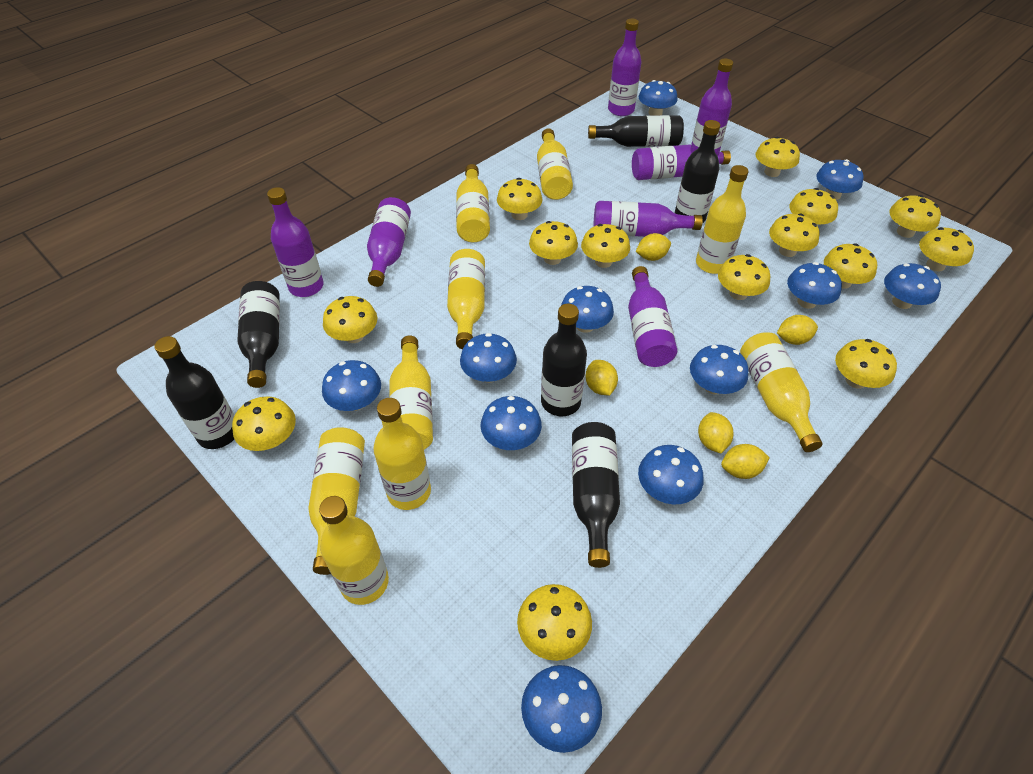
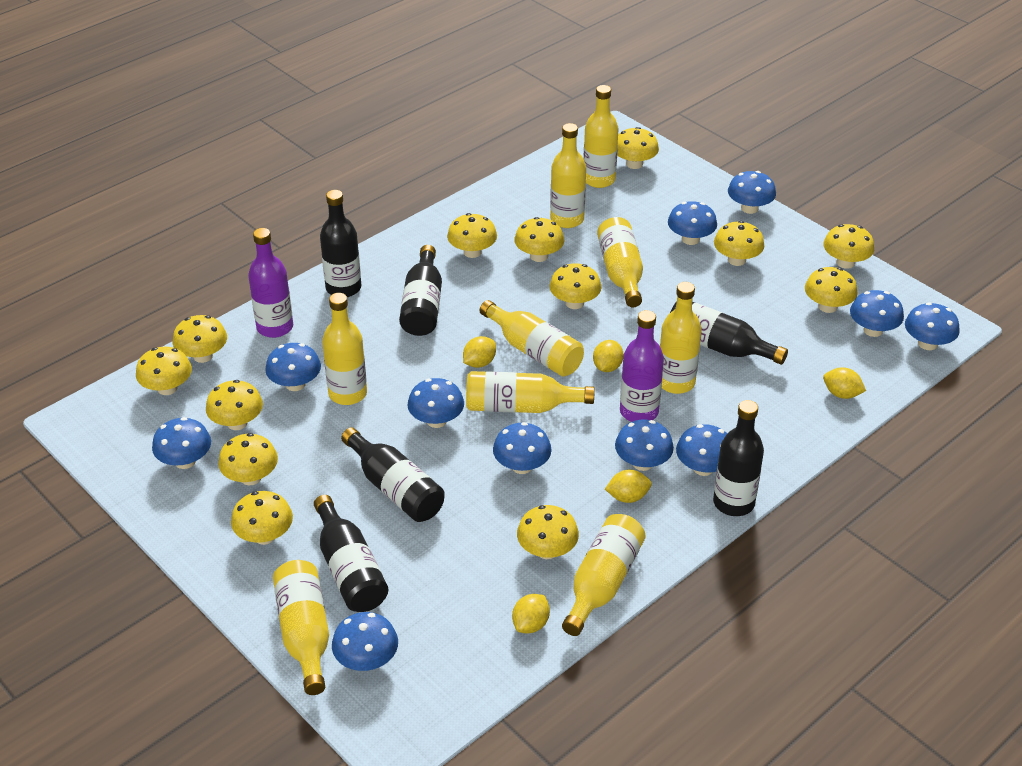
purple bottle: 7 -> 2
yellow mushroom: 14 -> 13

